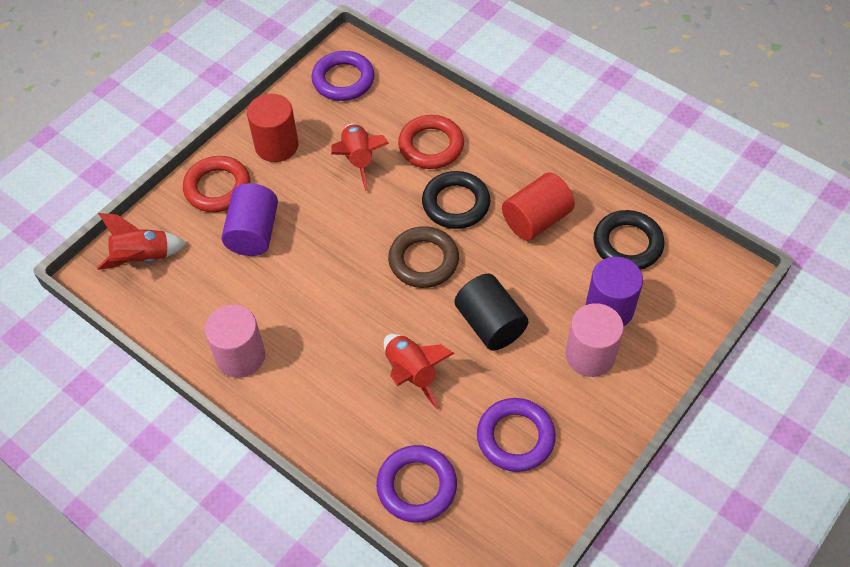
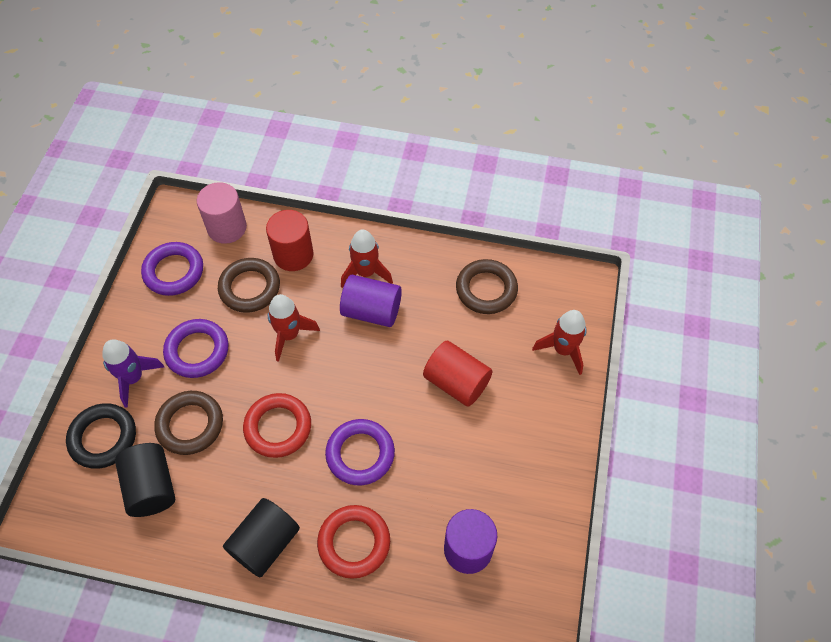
black cylinder: 1 -> 2
black ring: 2 -> 1
brown ring: 1 -> 3
pink cylinder: 2 -> 1
purple rocket: 0 -> 1

